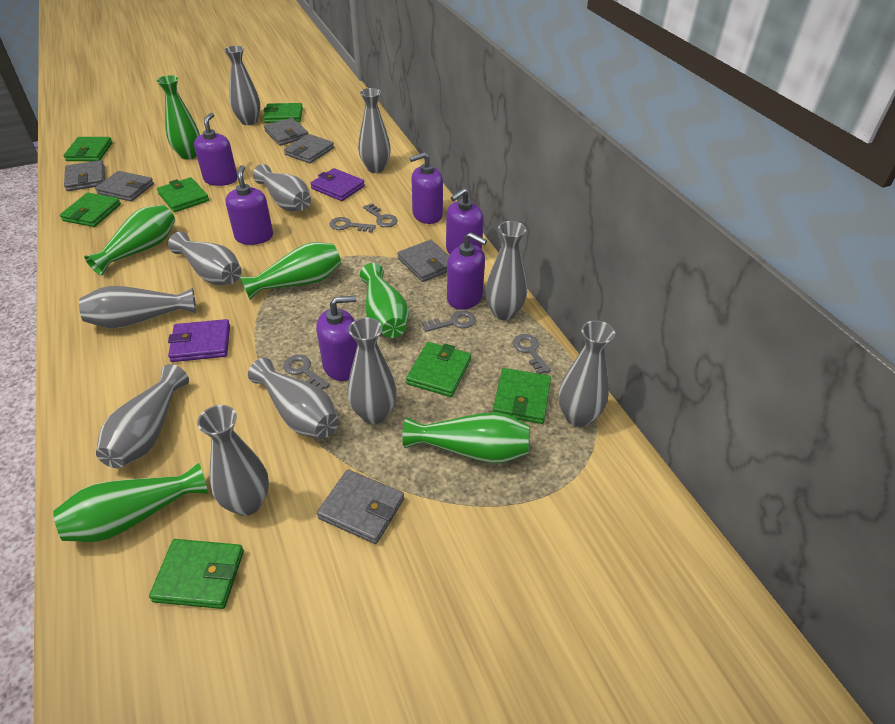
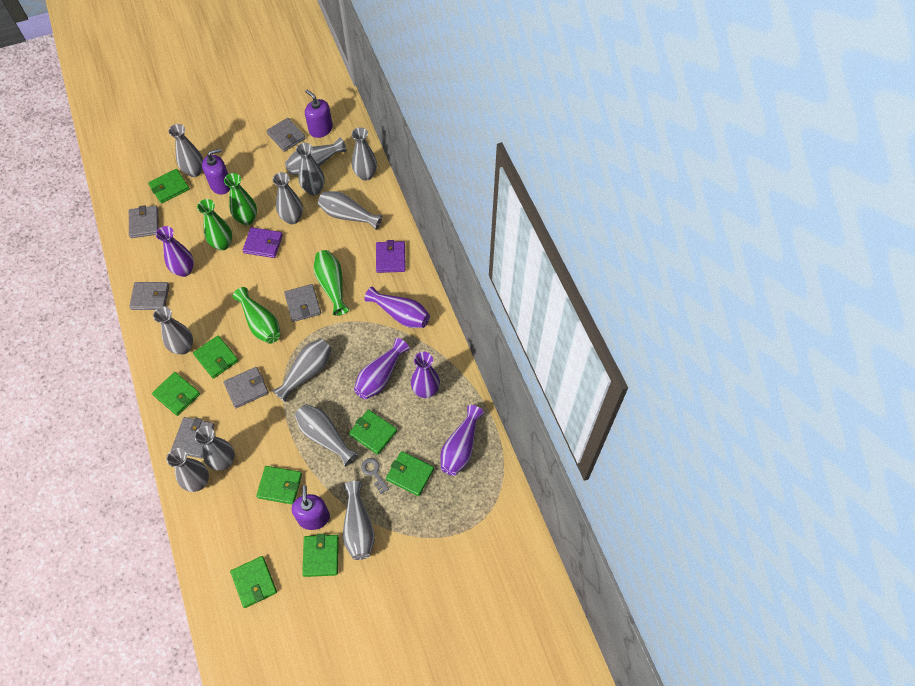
green vase: 6 -> 4
green wallet: 7 -> 8
grey key: 5 -> 1
grey vase: 11 -> 12
purple soap dispenser: 6 -> 3
purple vase: 0 -> 5

